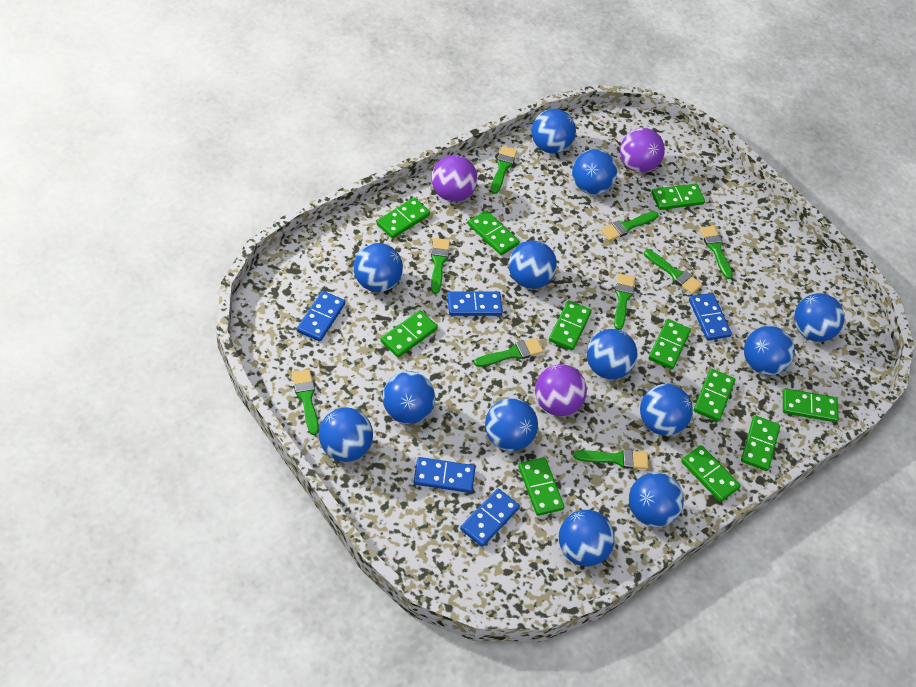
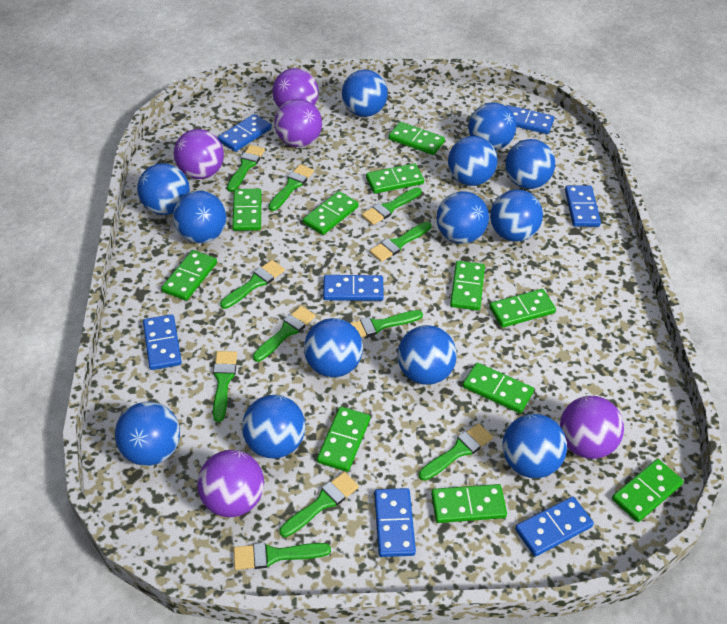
blue domino: 5 -> 7
green brush: 9 -> 11
purple ball: 3 -> 5

